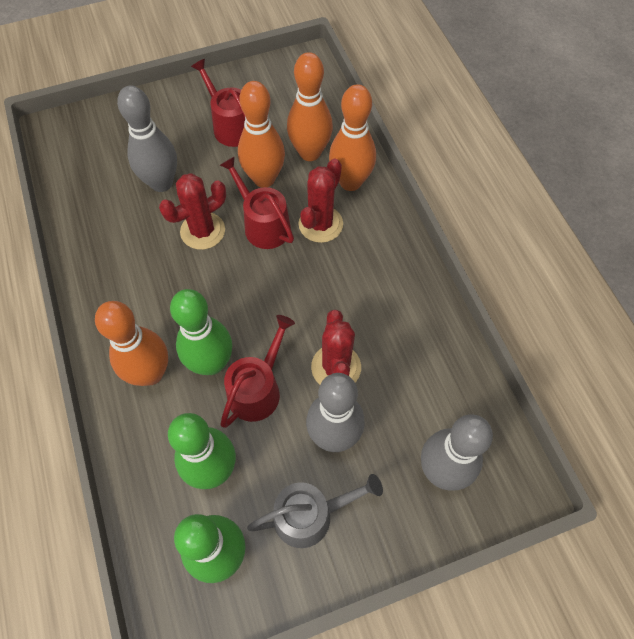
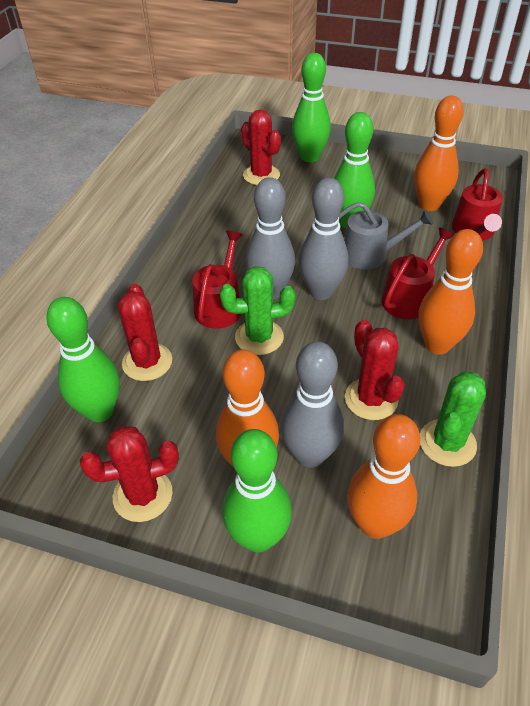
green bowling pin: 3 -> 4
green cactus: 0 -> 2
red cactus: 3 -> 4

